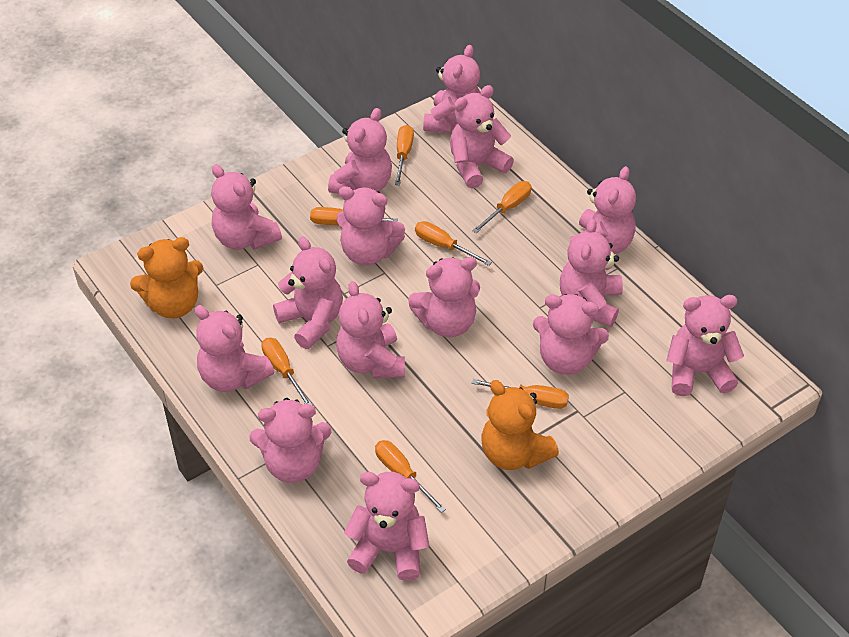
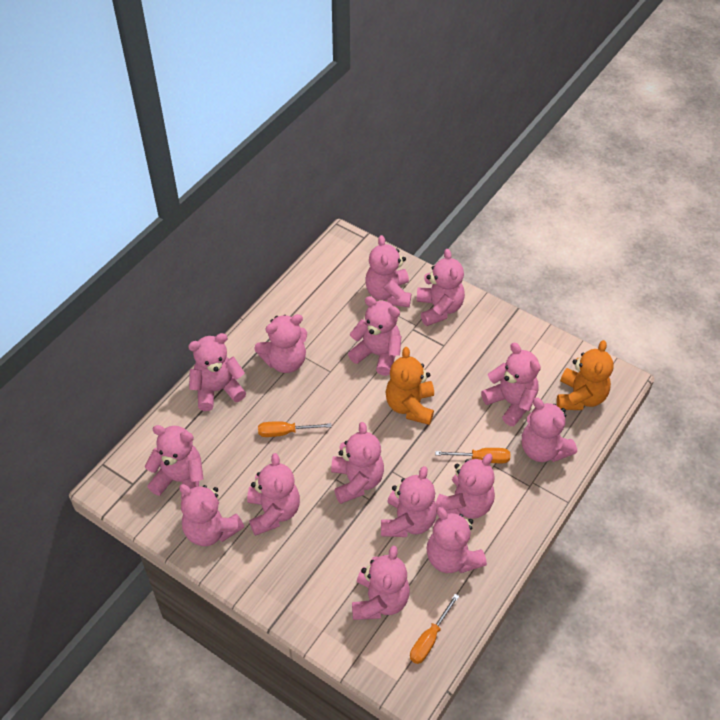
orange screwdriver: 7 -> 3

